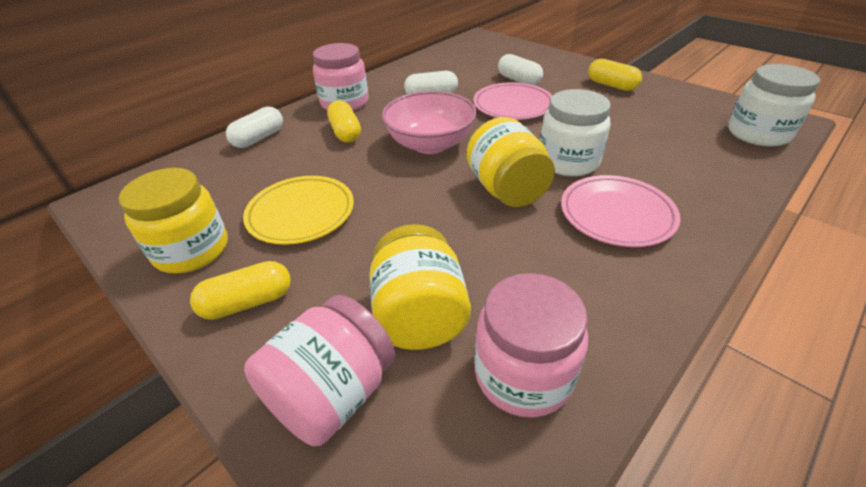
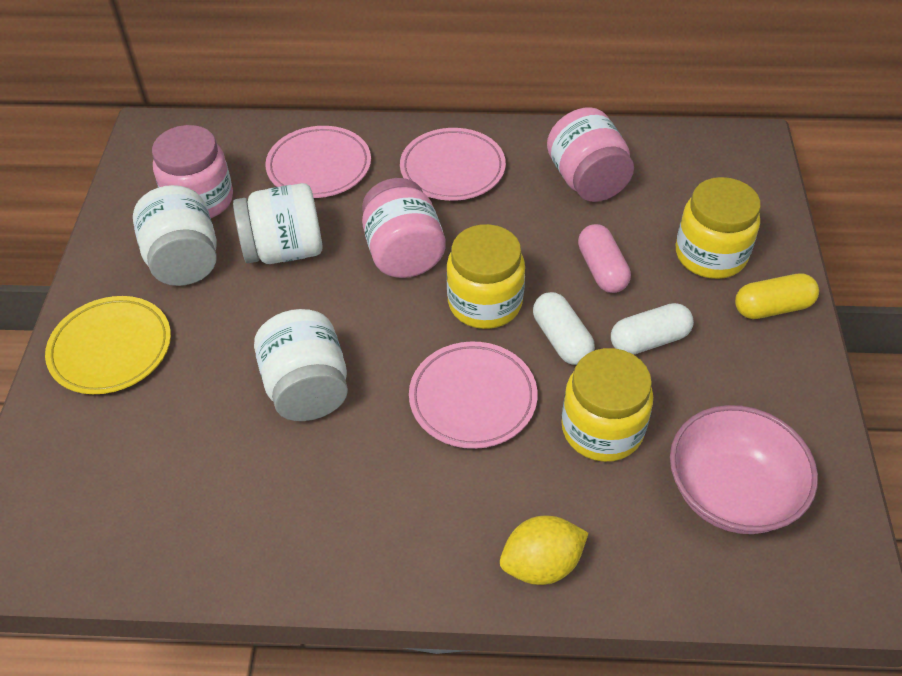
pink capsule: 0 -> 1
pink plate: 2 -> 3
white capsule: 3 -> 2
white jar: 2 -> 3
yellow capsule: 3 -> 1
yellow lemon: 0 -> 1

